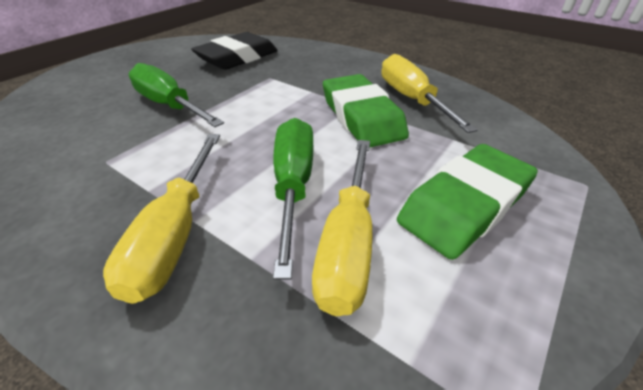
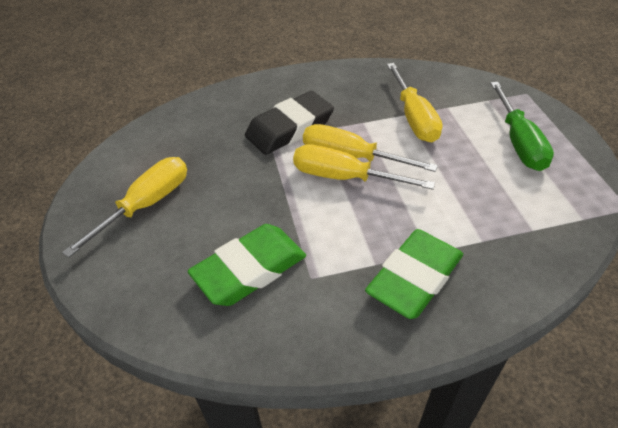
green screwdriver: 2 -> 1
yellow screwdriver: 3 -> 4

